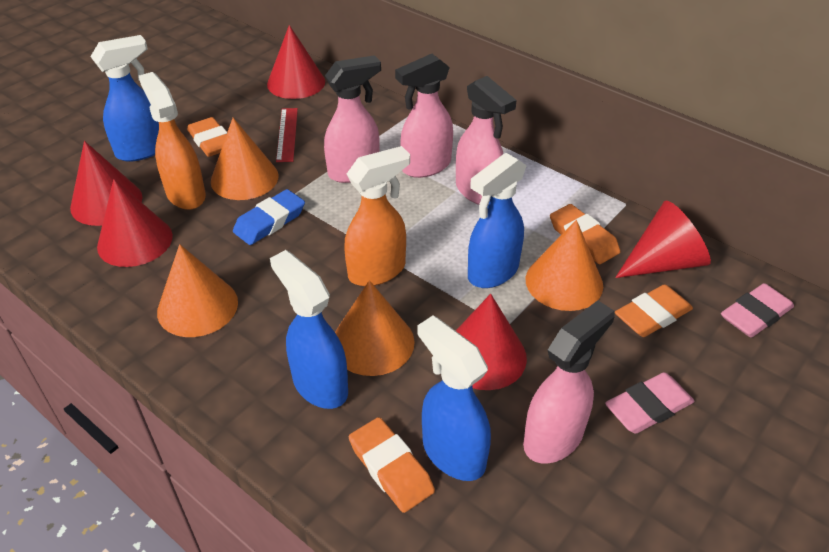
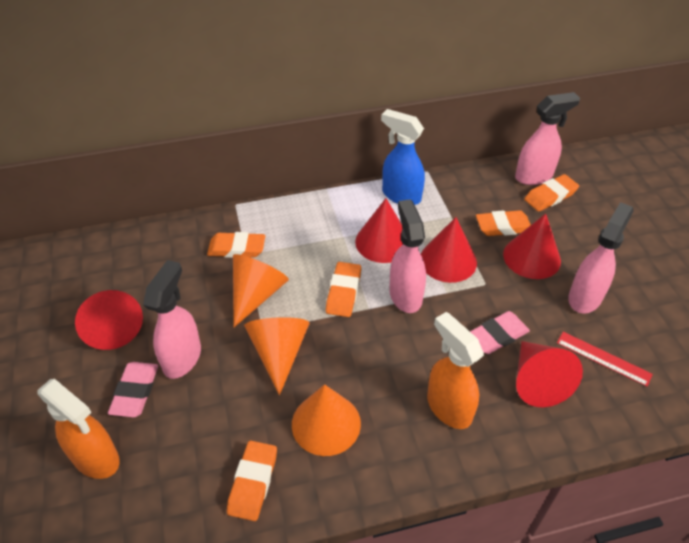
blue eraser: 1 -> 0
blue spray bottle: 4 -> 1
orange cone: 4 -> 3
orange eraser: 4 -> 5

